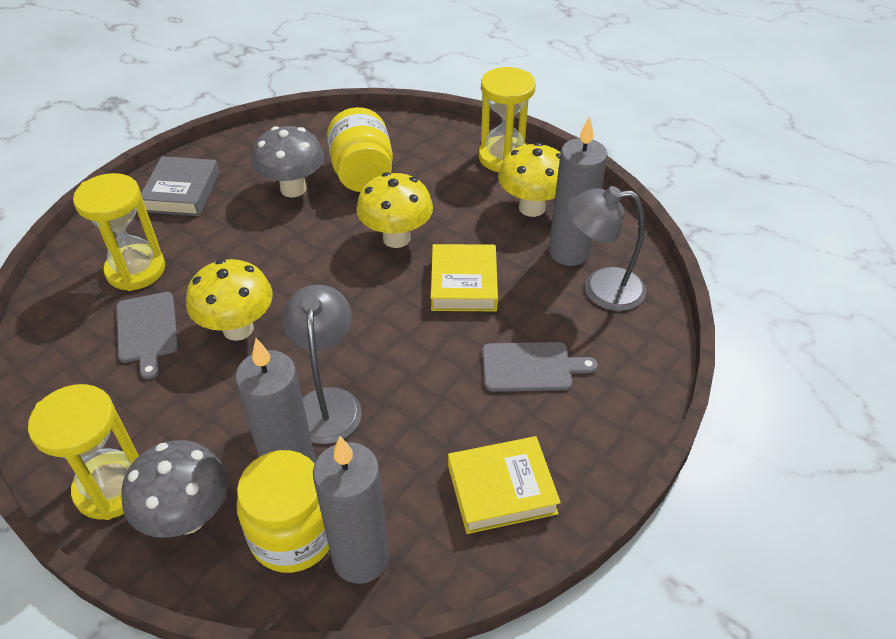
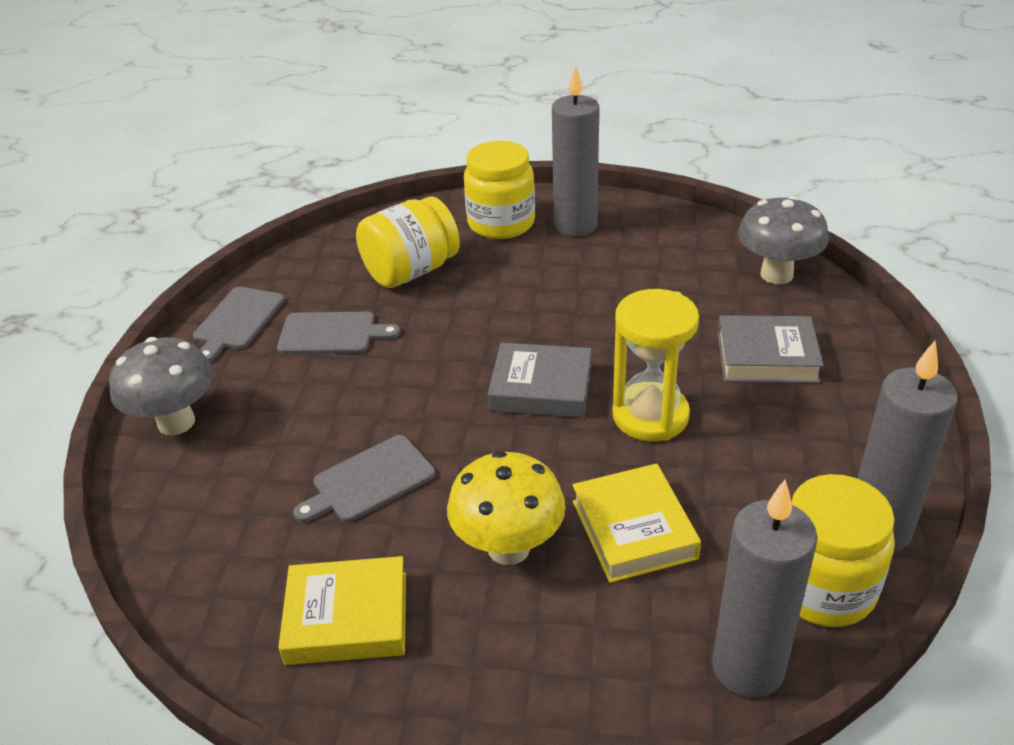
grey book: 1 -> 2
grey cutting board: 2 -> 3
grey lamp: 2 -> 0
yellow hourglass: 3 -> 1
yellow jar: 2 -> 3
yellow mushroom: 3 -> 1

